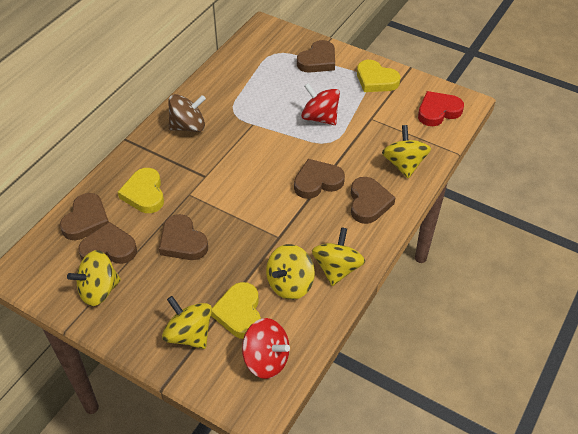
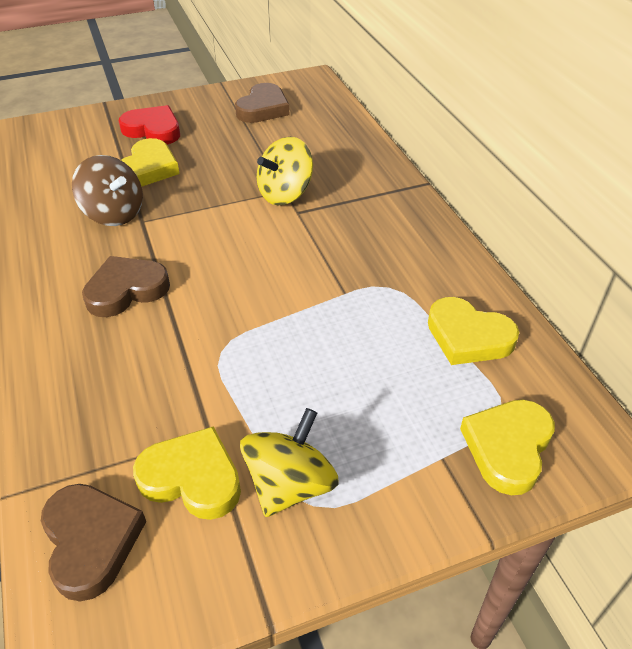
brown heart: 6 -> 3
red spinning top: 2 -> 0
yellow heart: 3 -> 4
yellow spinning top: 5 -> 2

